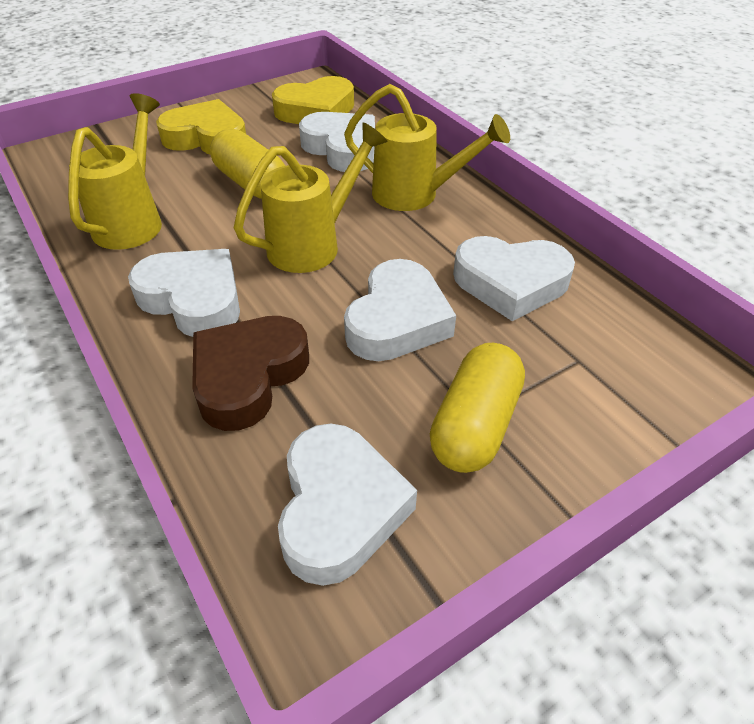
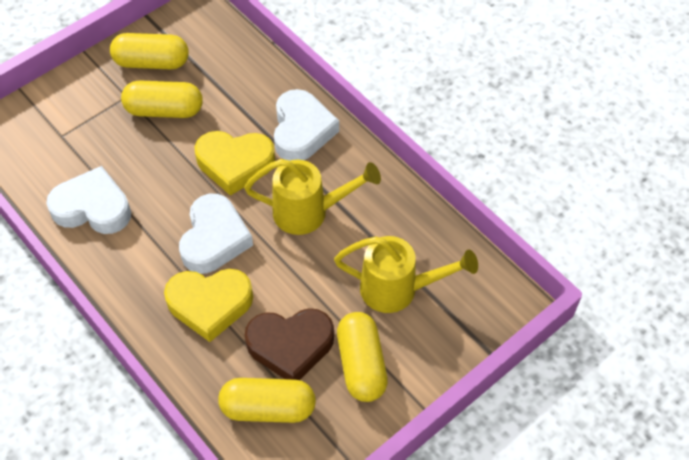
white heart: 5 -> 3
yellow capsule: 2 -> 4
yellow watering can: 3 -> 2

